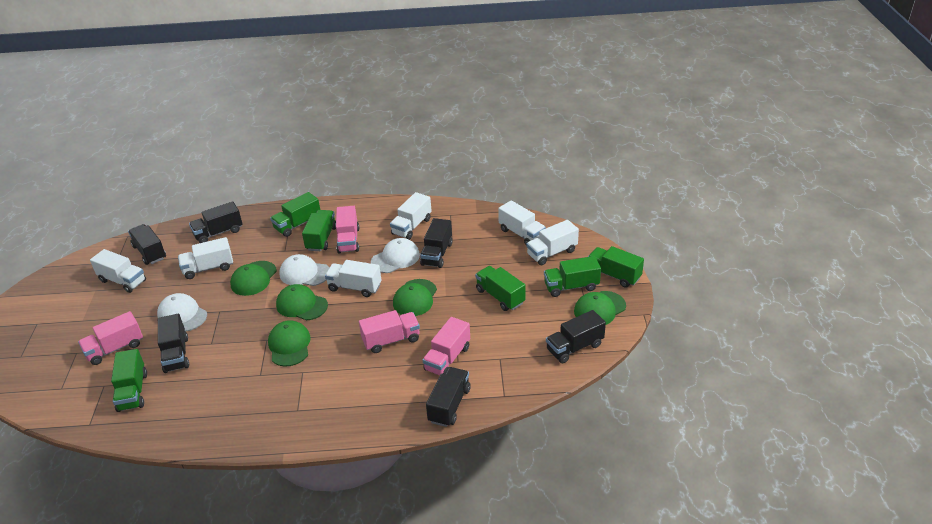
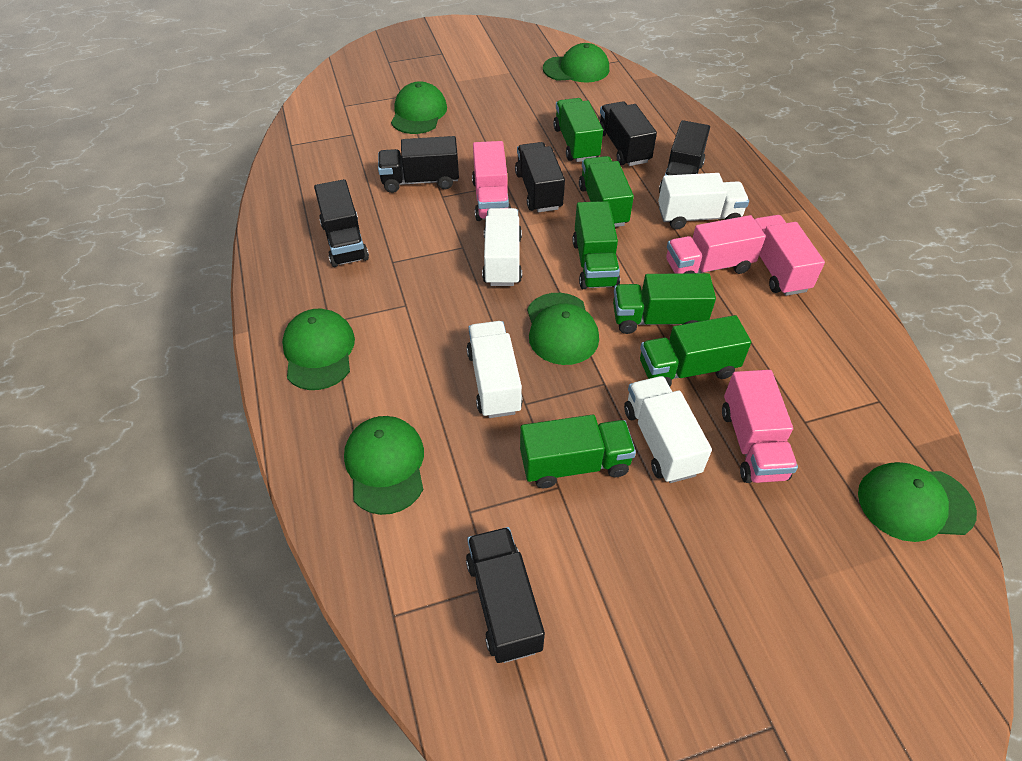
green cap: 5 -> 6
white cap: 3 -> 0
white truck: 6 -> 4

